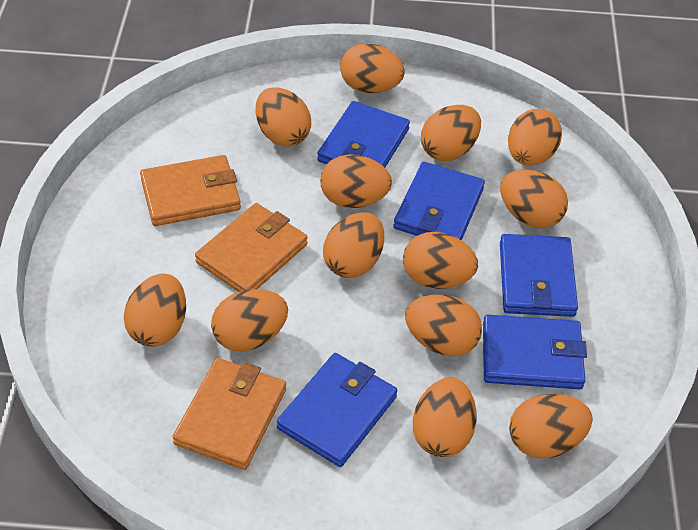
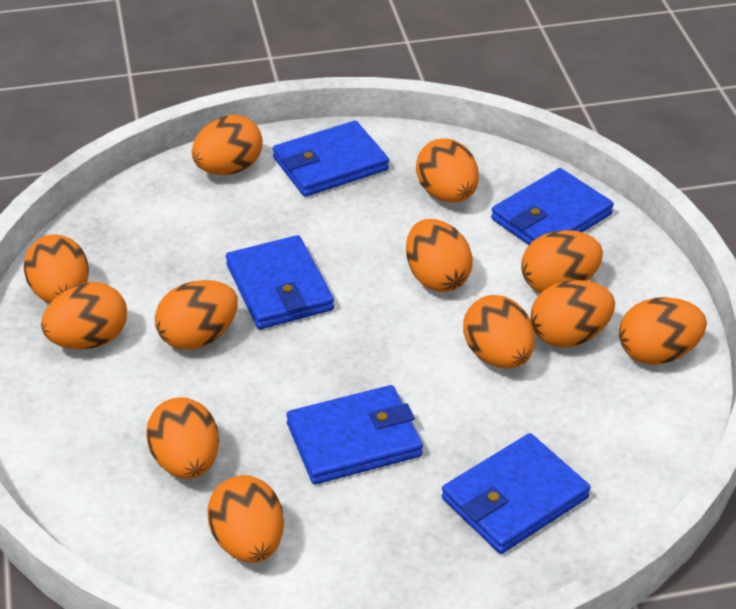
orange egg: 13 -> 12
orange wallet: 3 -> 0

